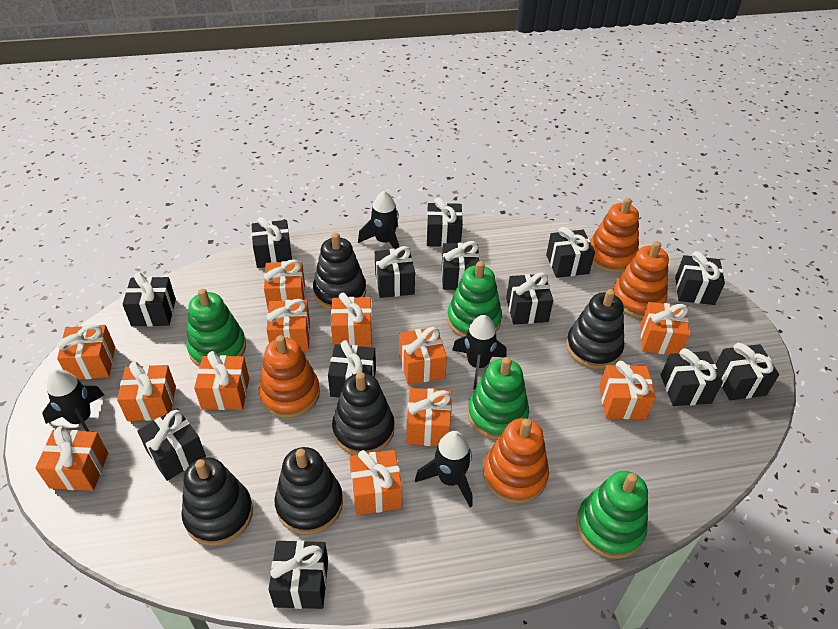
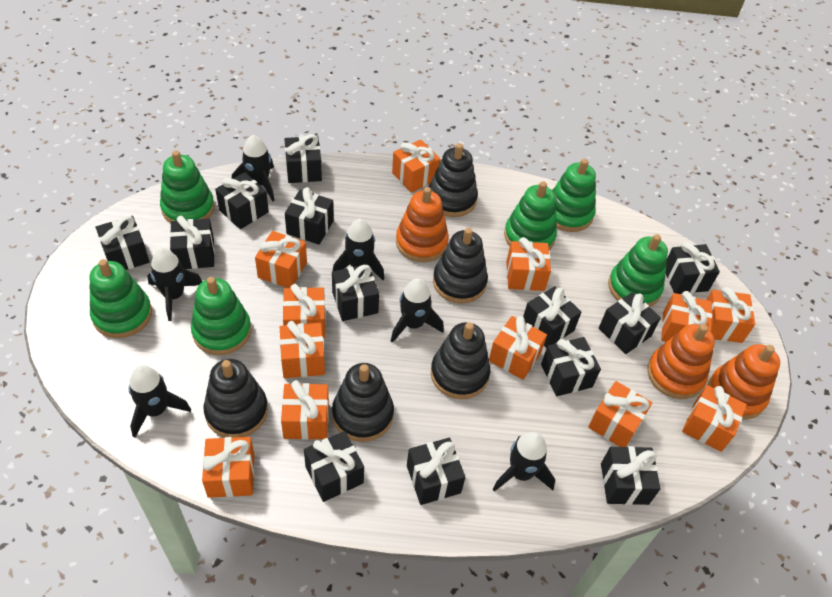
black rocket: 4 -> 6
green stacking toy: 4 -> 6
orange stacking toy: 4 -> 3

